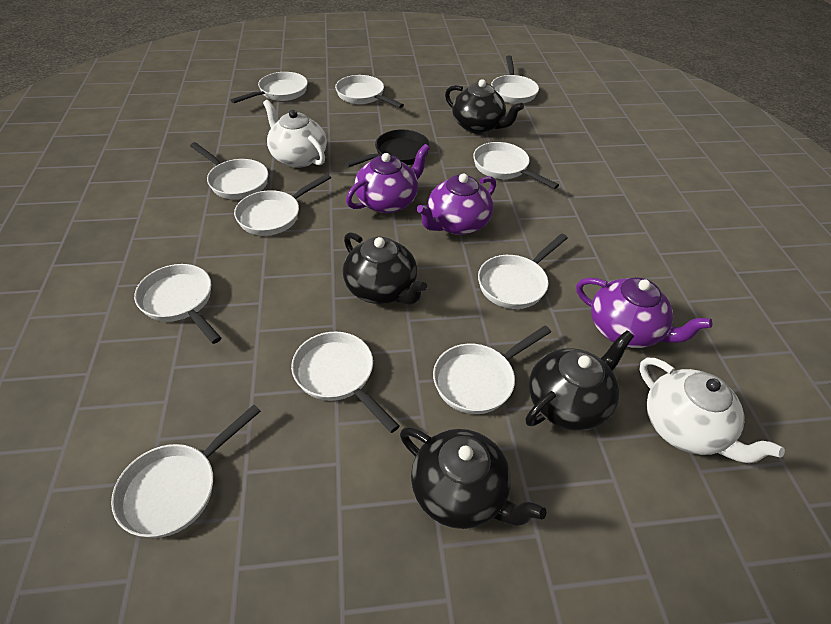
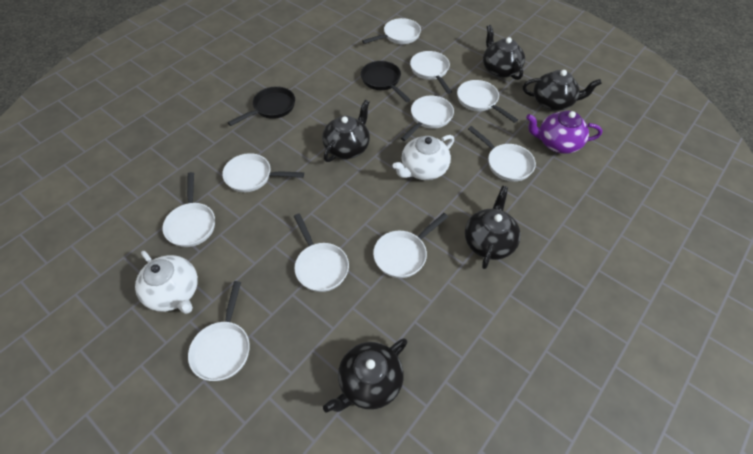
black pan: 1 -> 2
black teapot: 4 -> 5
purple teapot: 3 -> 1
white pan: 11 -> 10

